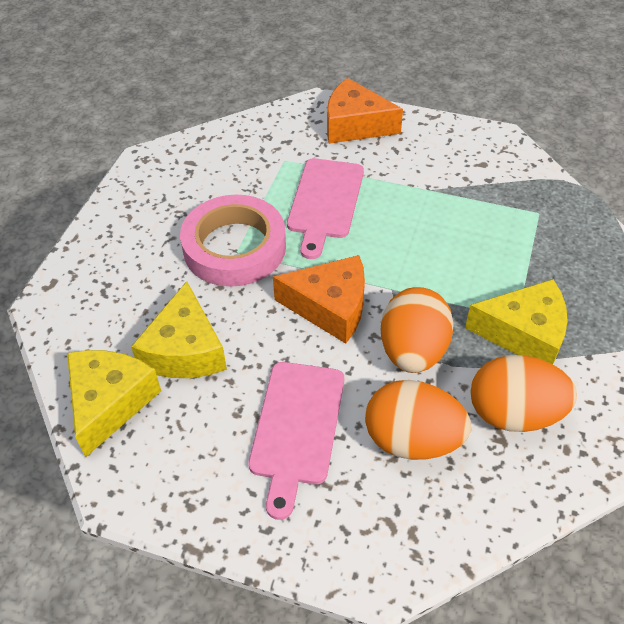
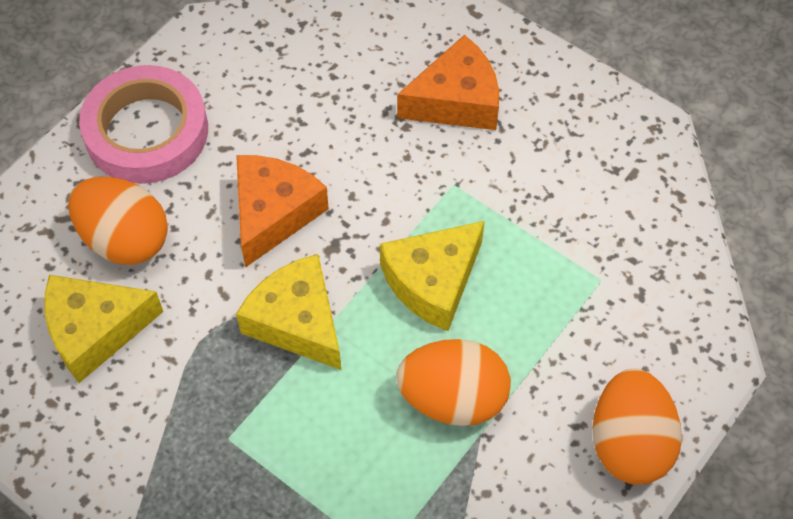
pink cutting board: 2 -> 0

